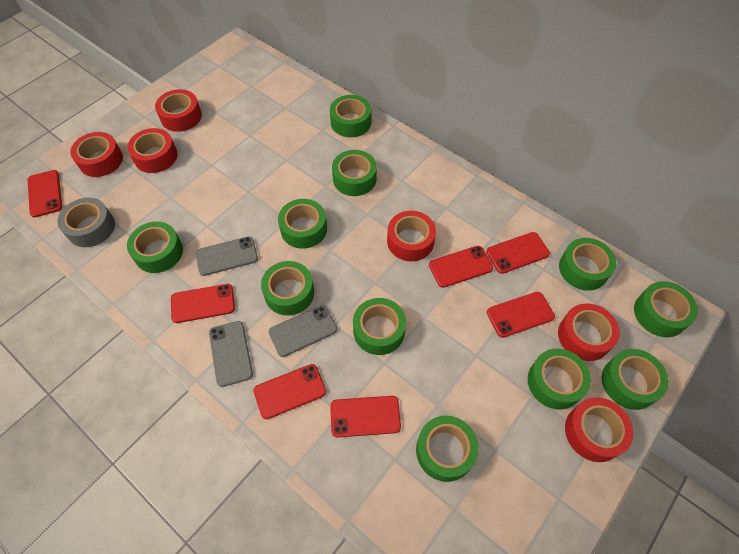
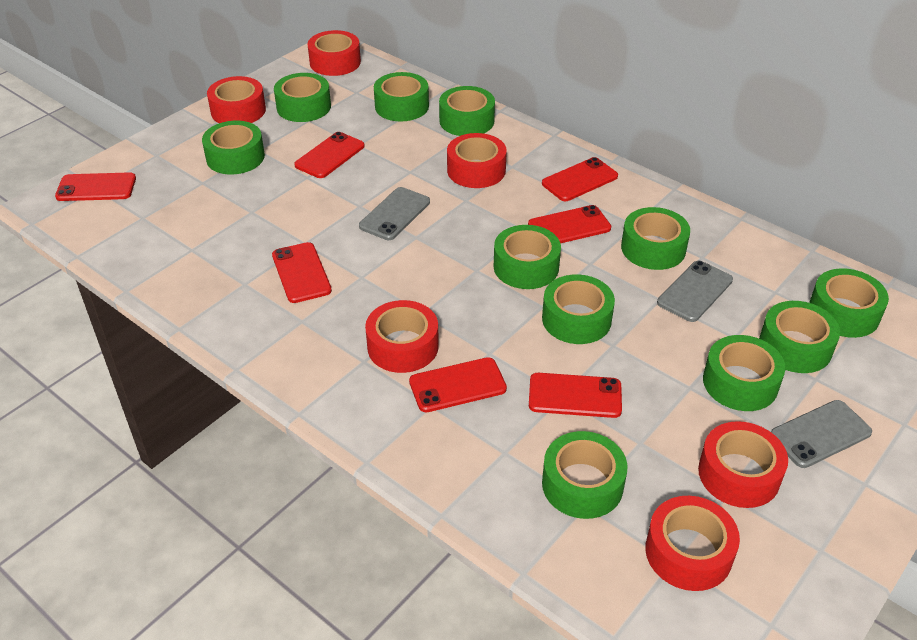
grey tape: 1 -> 0

